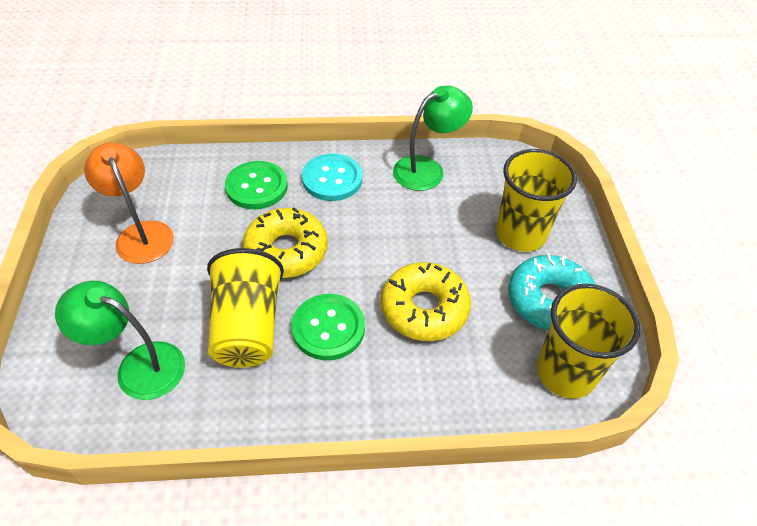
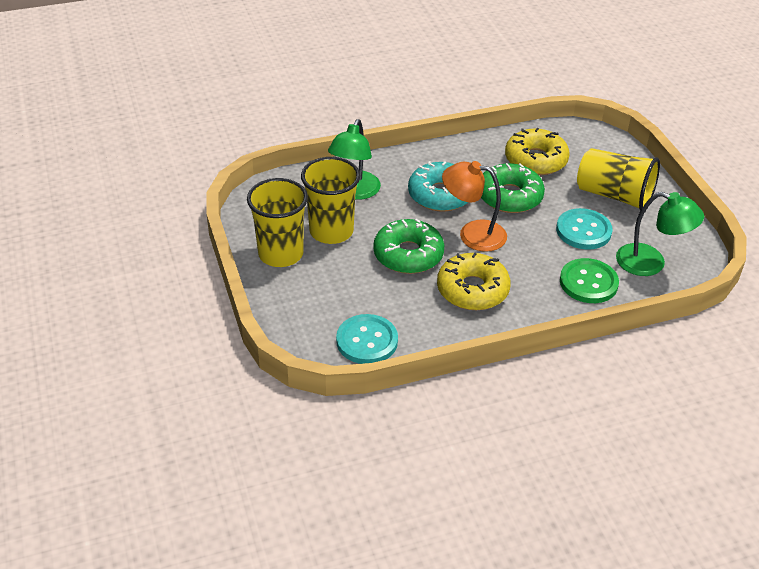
green button: 2 -> 1
green donut: 0 -> 2
turquoise button: 1 -> 2

